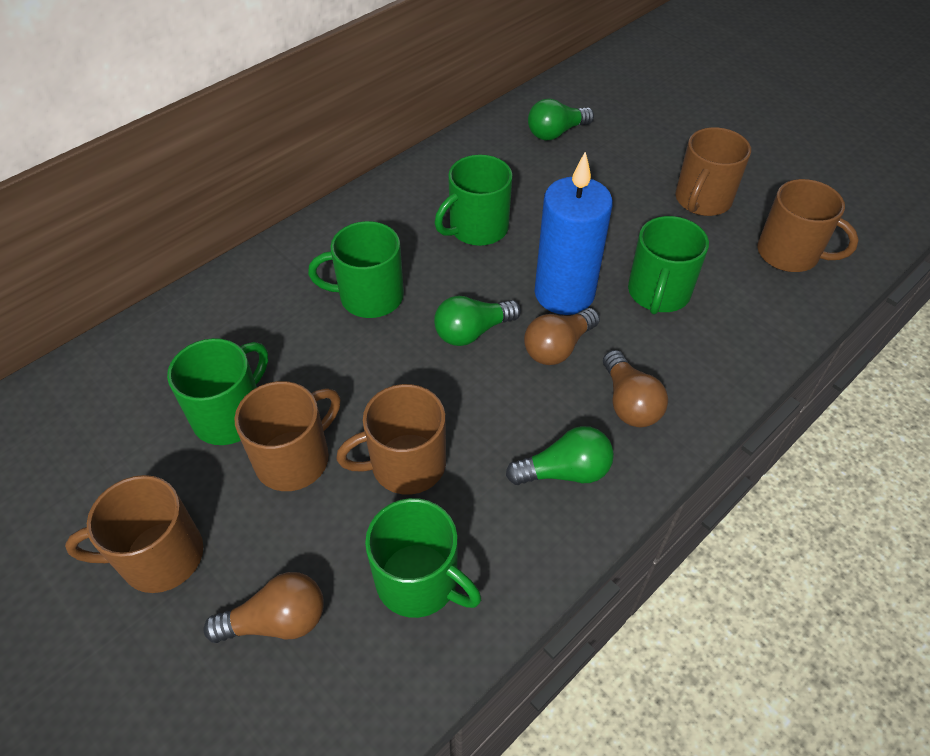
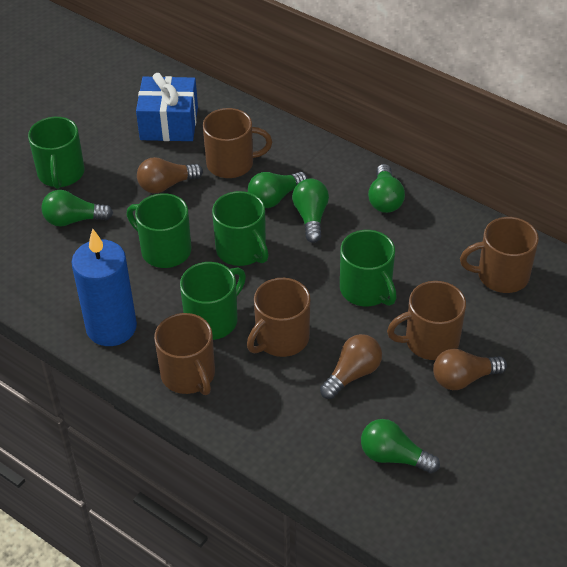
blue gift: 0 -> 1
green light bulb: 3 -> 5

